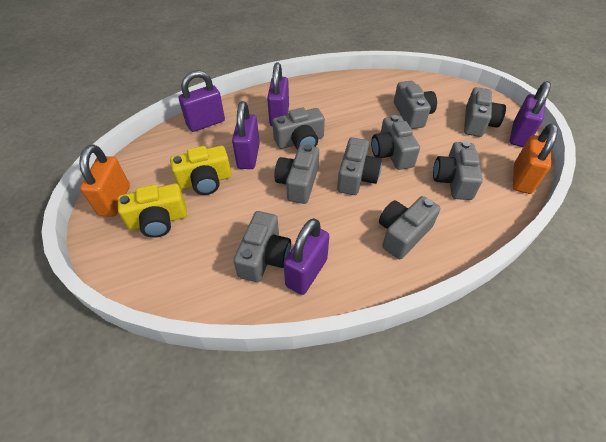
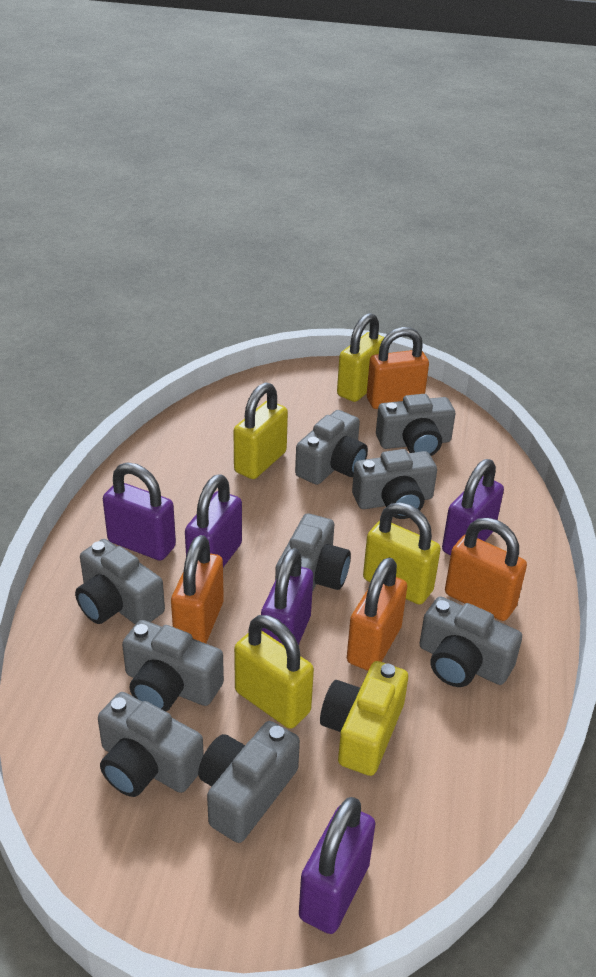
orange padlock: 2 -> 4
yellow camera: 2 -> 1
yellow padlock: 0 -> 4

